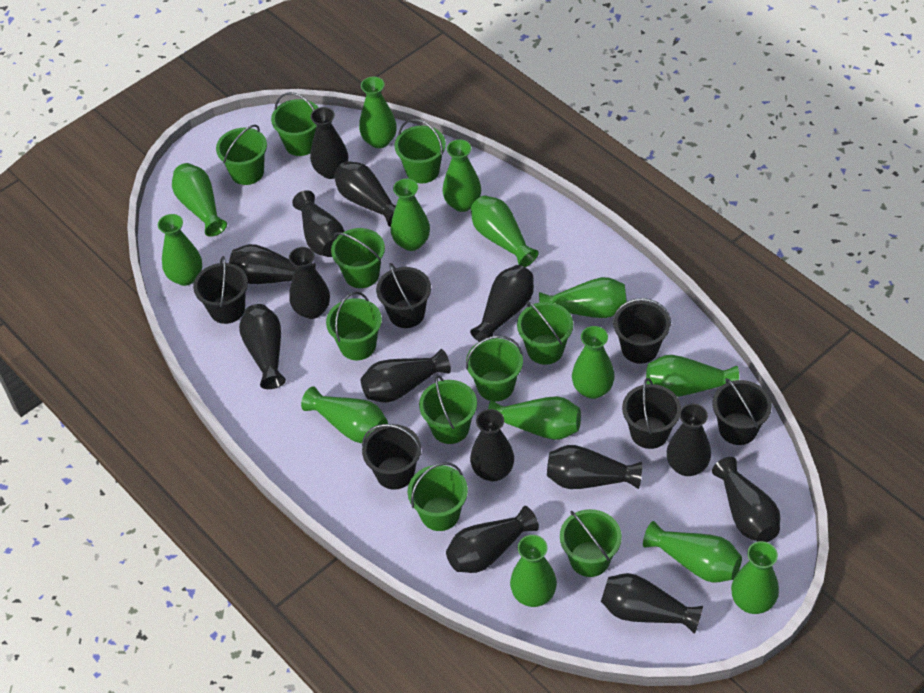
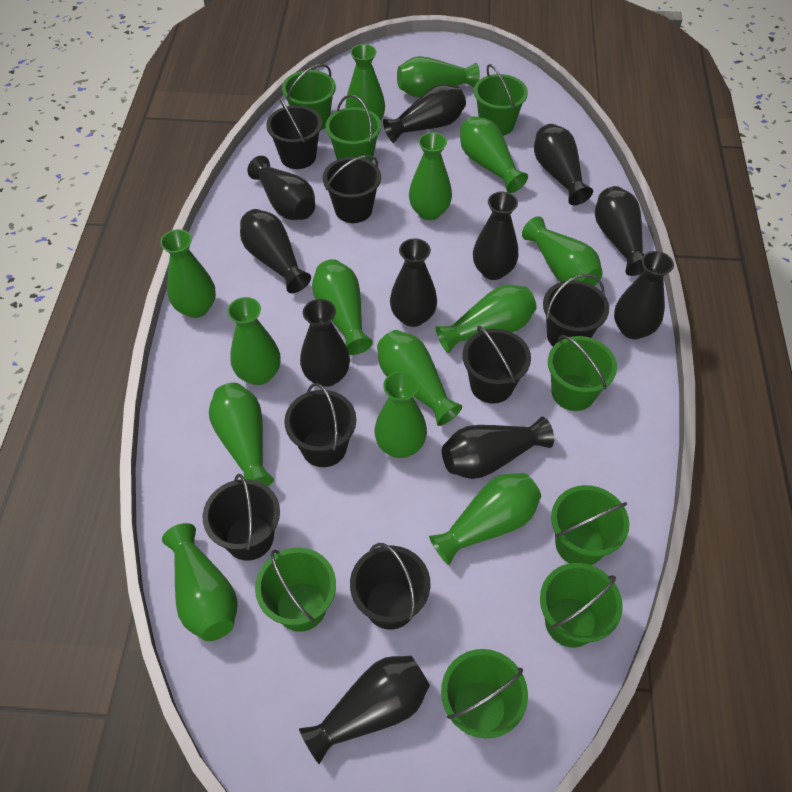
black bucket: 6 -> 7
black vase: 14 -> 11
green bucket: 10 -> 8

